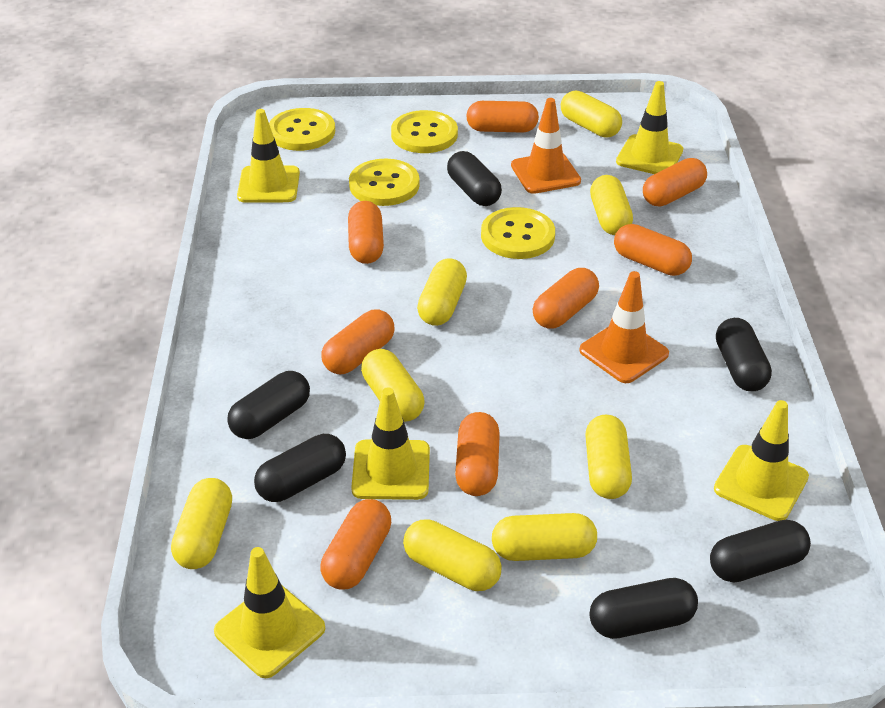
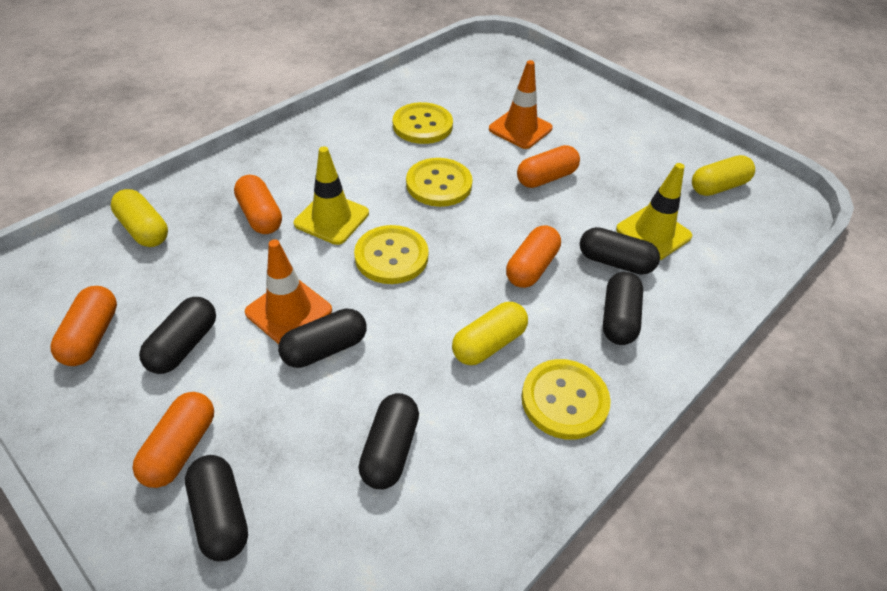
orange capsule: 8 -> 5
yellow capsule: 8 -> 3
yellow traffic cone: 5 -> 2

